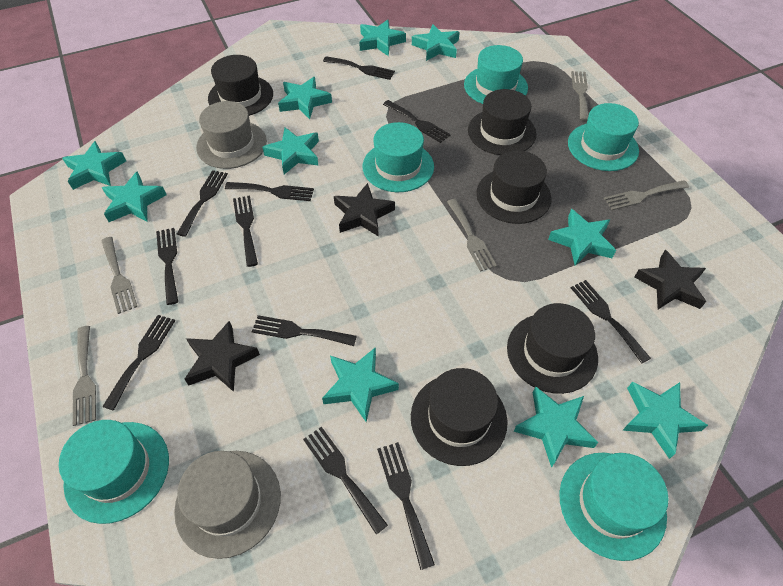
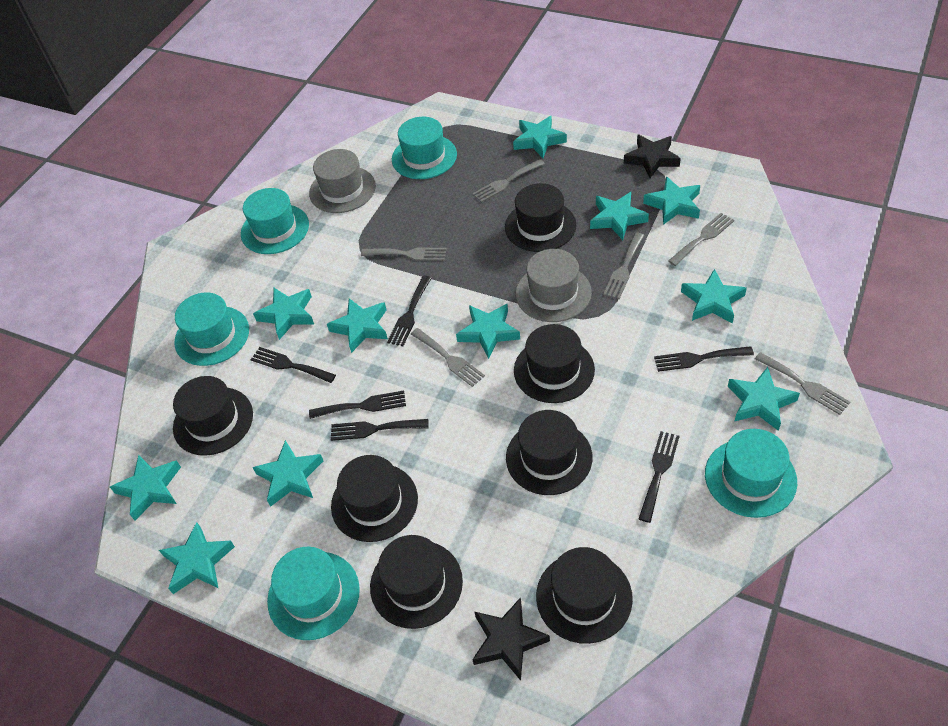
black fork: 11 -> 6
black hat: 5 -> 7
black star: 3 -> 2
grey fork: 5 -> 6
turquoise star: 10 -> 11

